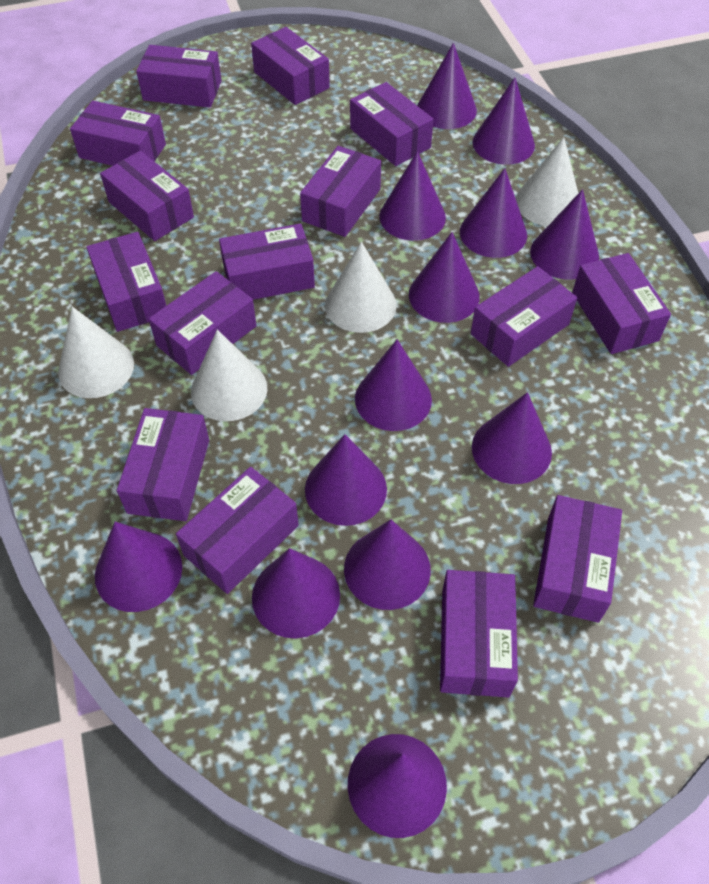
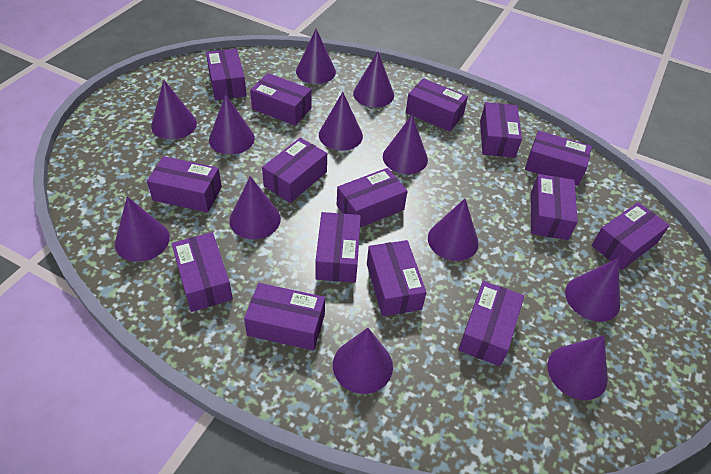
purple cone: 13 -> 12
white cone: 4 -> 0

